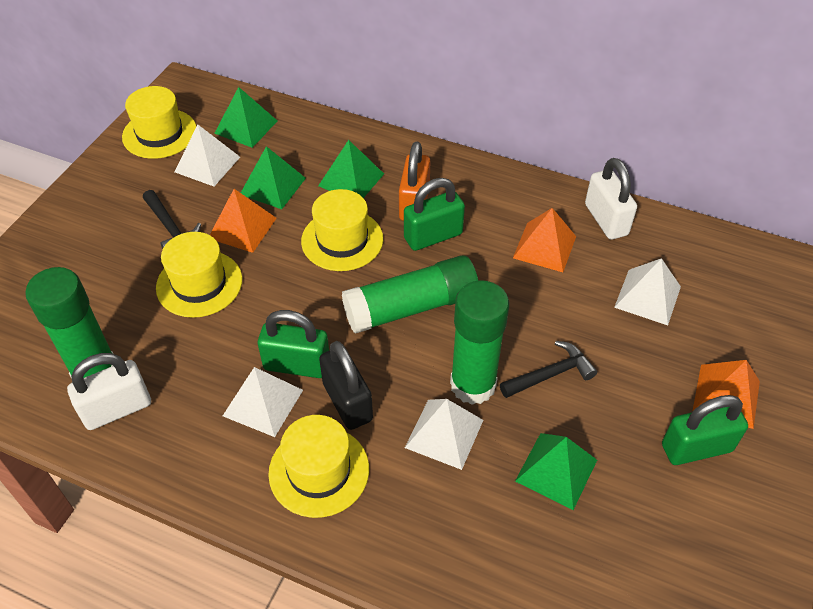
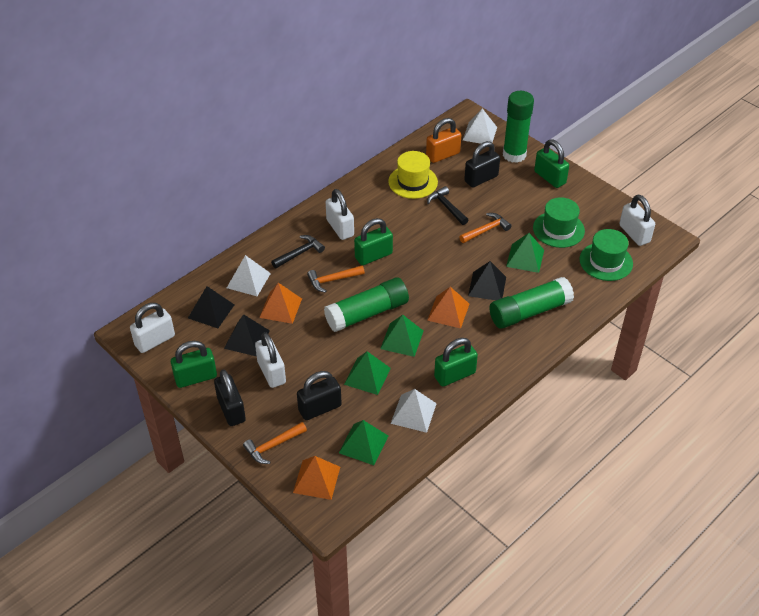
black padlock: 1 -> 3
black pyramid: 0 -> 3
green hat: 0 -> 2
green padlock: 3 -> 4
orange hammer: 0 -> 3
white padlock: 2 -> 4
white pyramid: 4 -> 3
yellow hat: 4 -> 1

